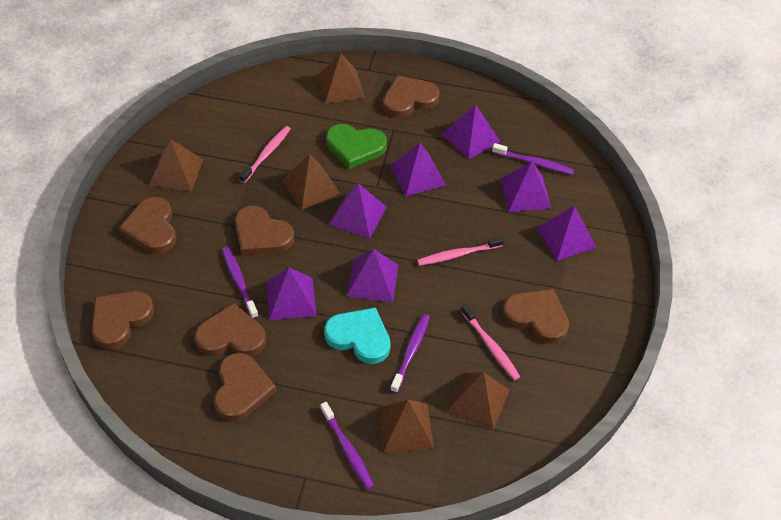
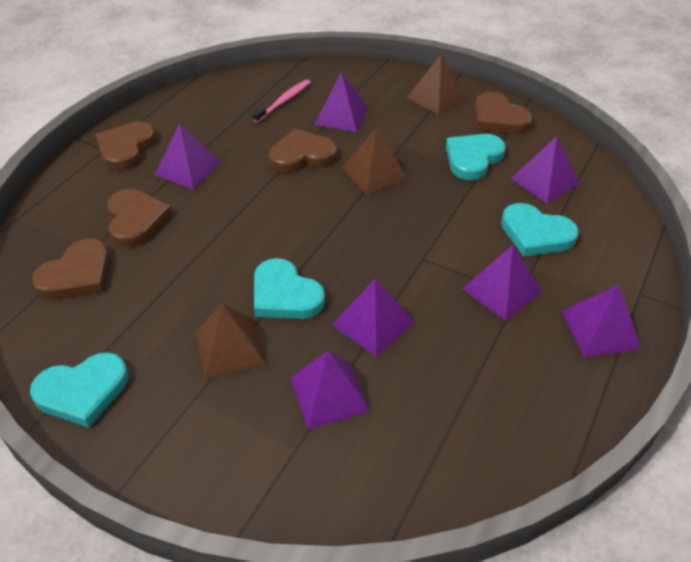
brown heart: 7 -> 5
brown pyramid: 5 -> 3
green heart: 1 -> 0
pink toothbrush: 3 -> 1
purple toothbrush: 4 -> 0
turquoise heart: 1 -> 4

